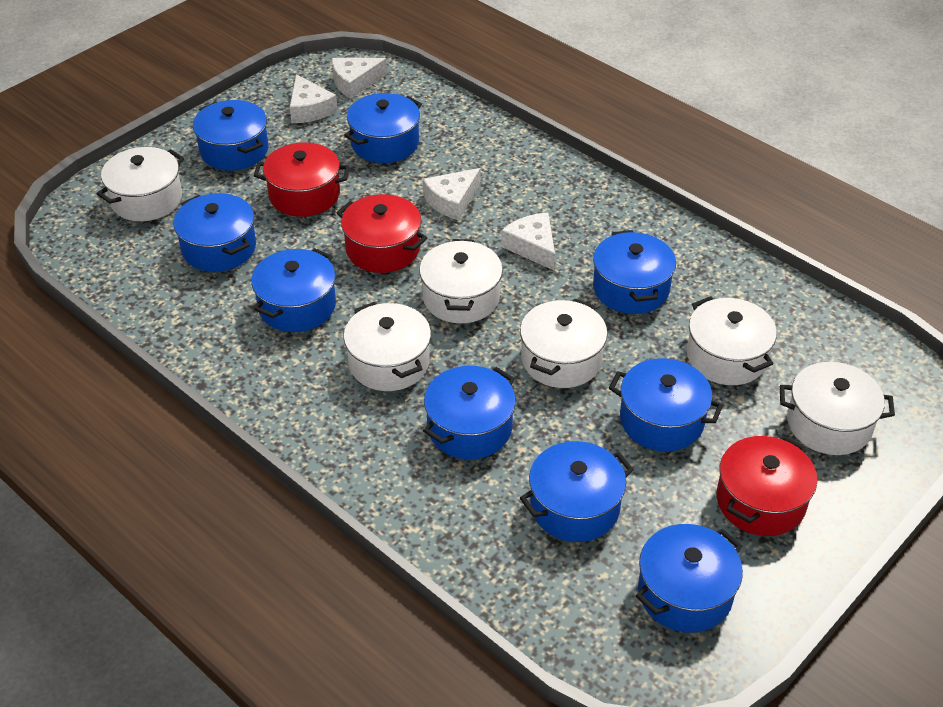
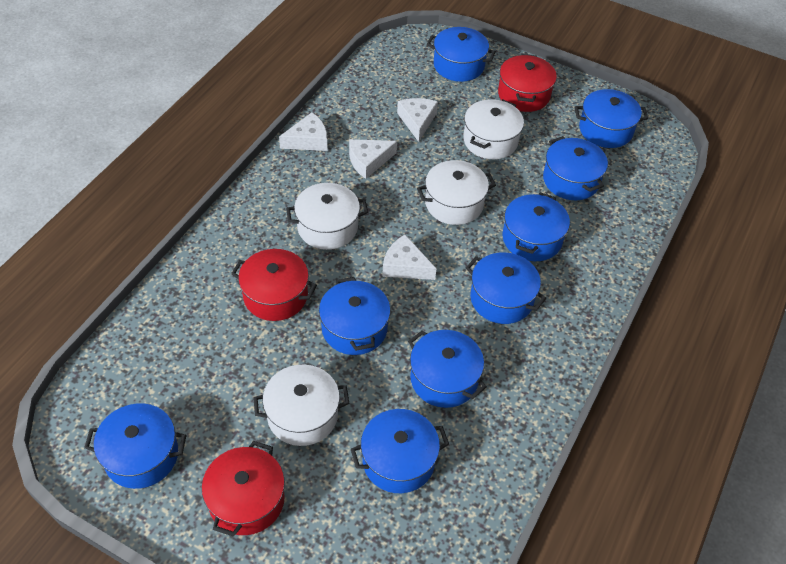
white pot: 6 -> 4

